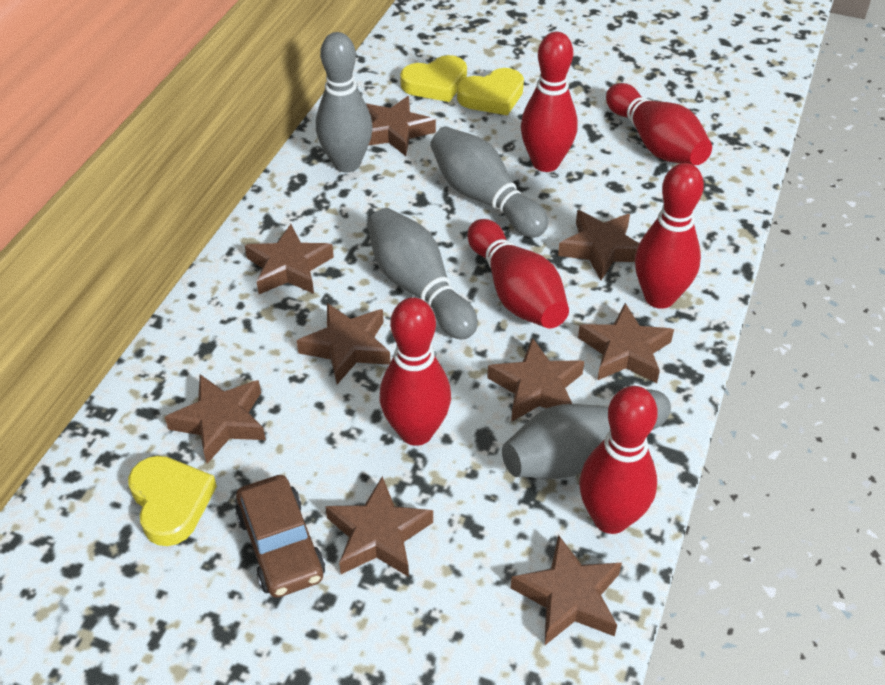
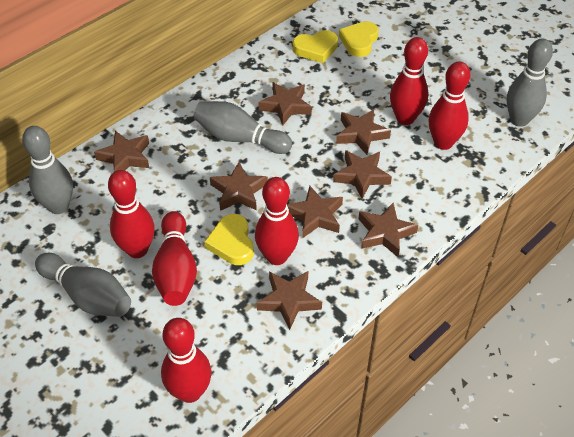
brown car: 1 -> 0
brown star: 9 -> 8

